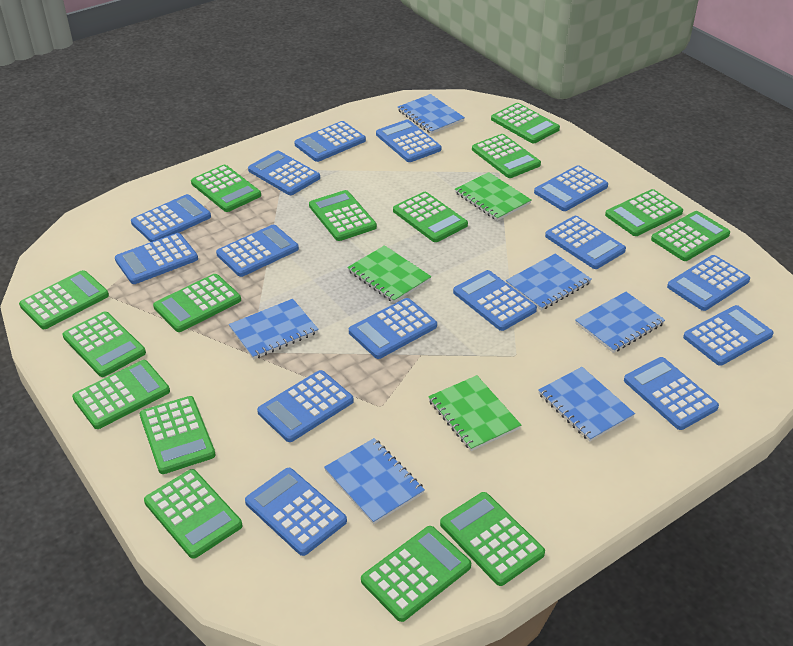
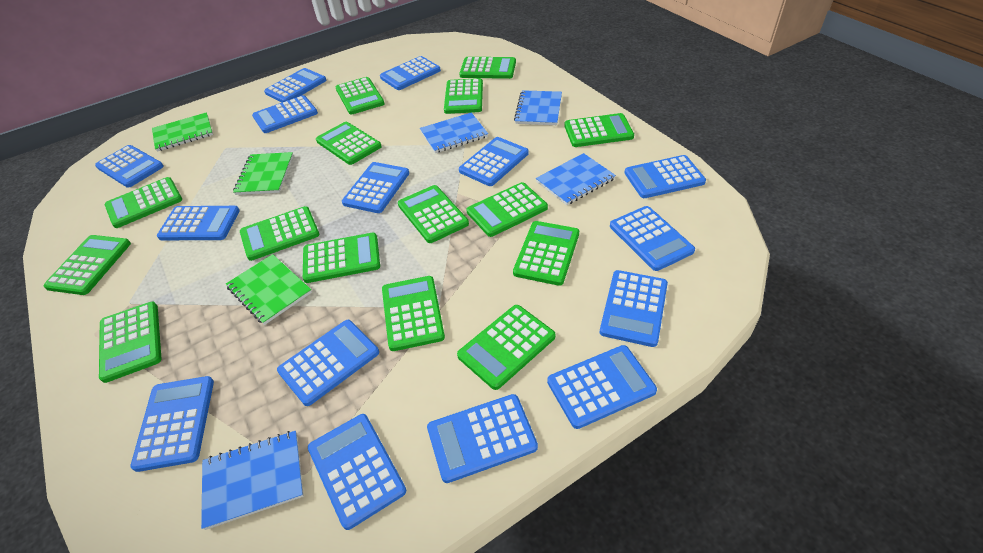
blue notebook: 6 -> 4

